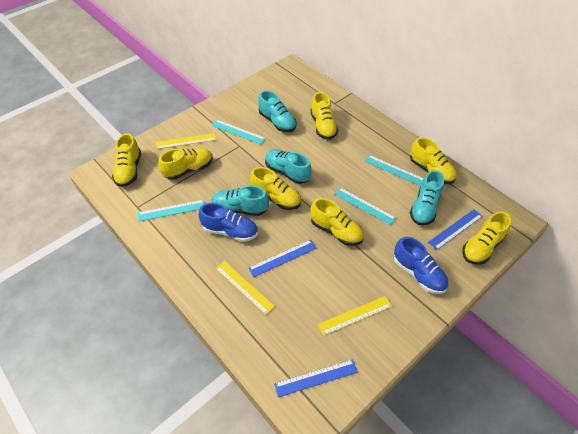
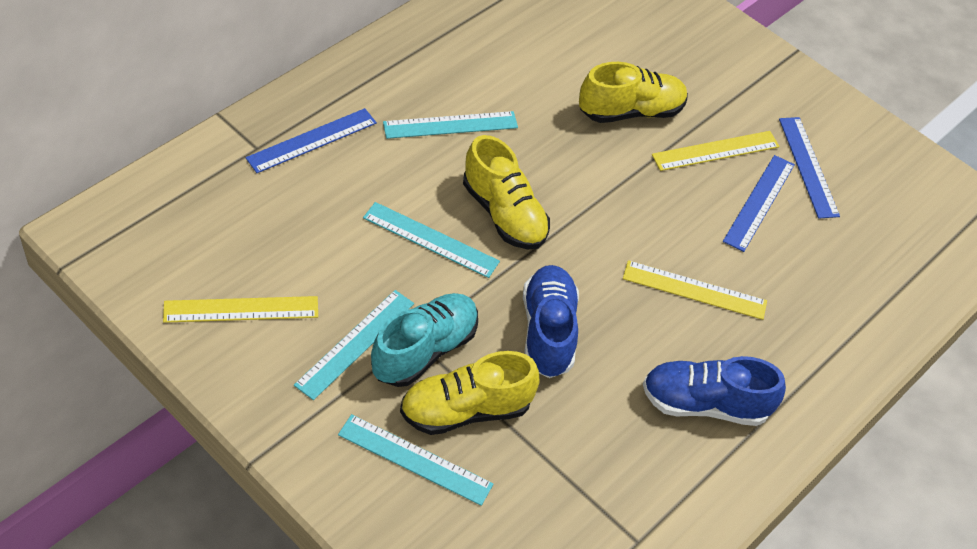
turquoise shoe: 4 -> 1
yellow shoe: 7 -> 3

